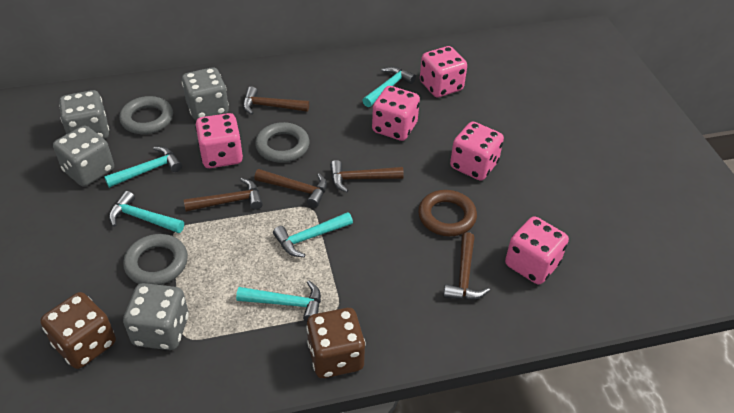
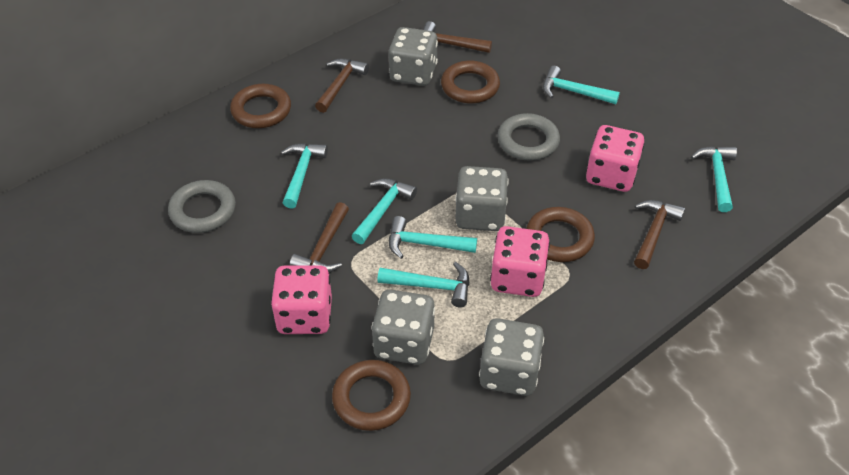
brown dice: 2 -> 0
brown hammer: 5 -> 4
brown ring: 1 -> 4
grey ring: 3 -> 2
pink dice: 5 -> 3
turquoise hammer: 5 -> 6

